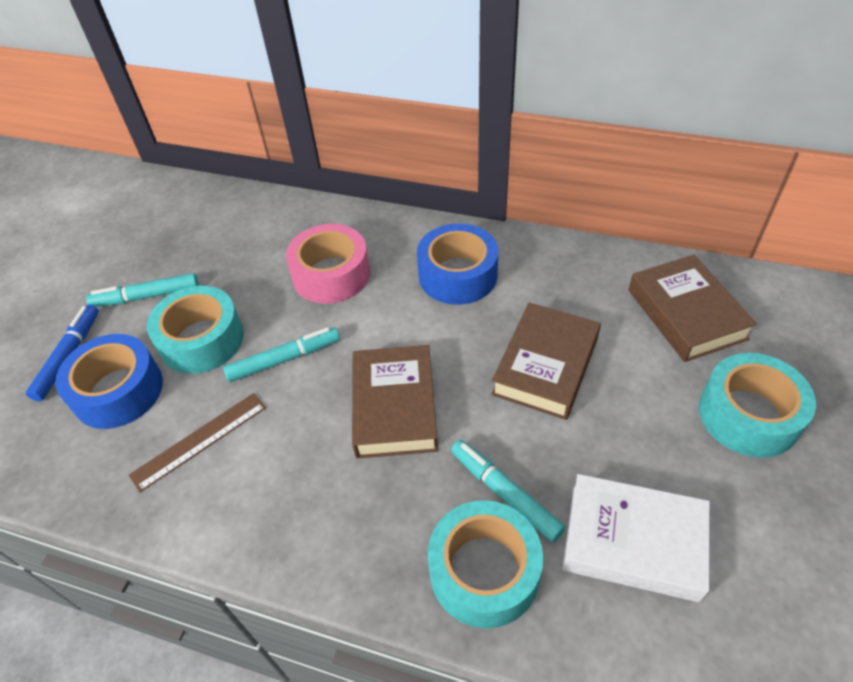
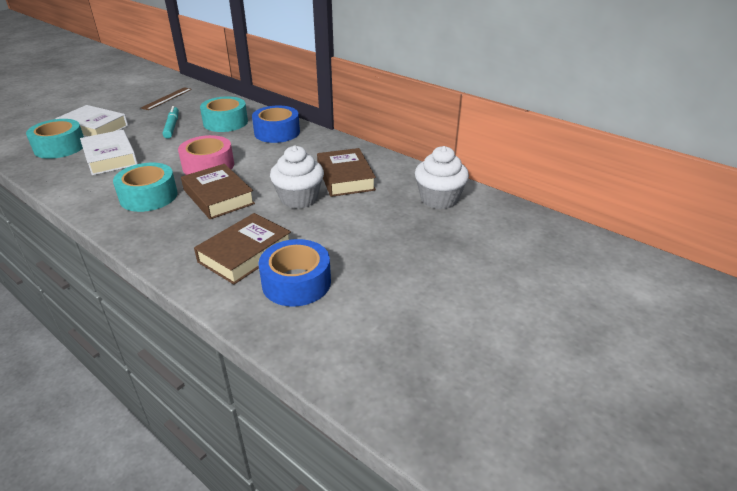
blue marker: 1 -> 0
turquoise marker: 3 -> 1
white book: 1 -> 2
white cupcake: 0 -> 2

